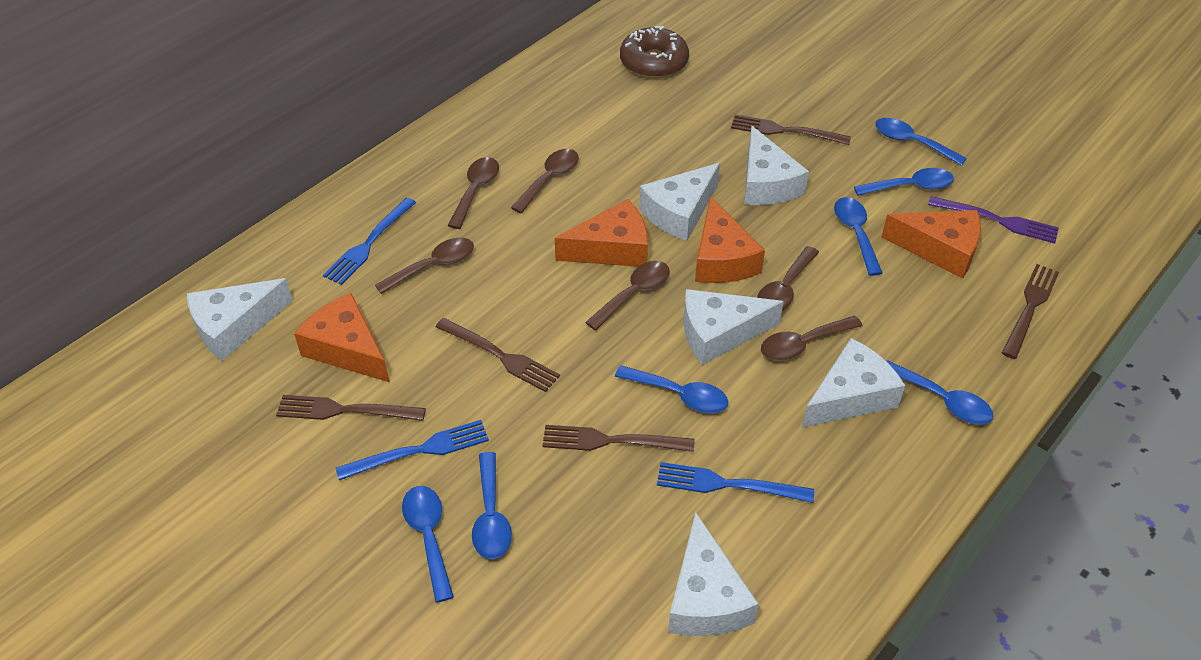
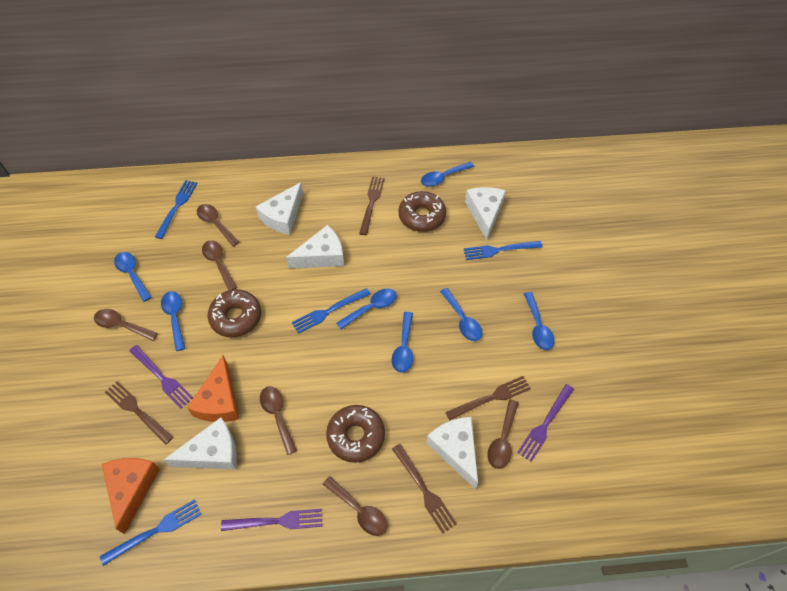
blue fork: 3 -> 4
brown donut: 1 -> 3
brown fork: 5 -> 4
orange cheese: 4 -> 2
purple fork: 1 -> 3
white cheese: 6 -> 5

